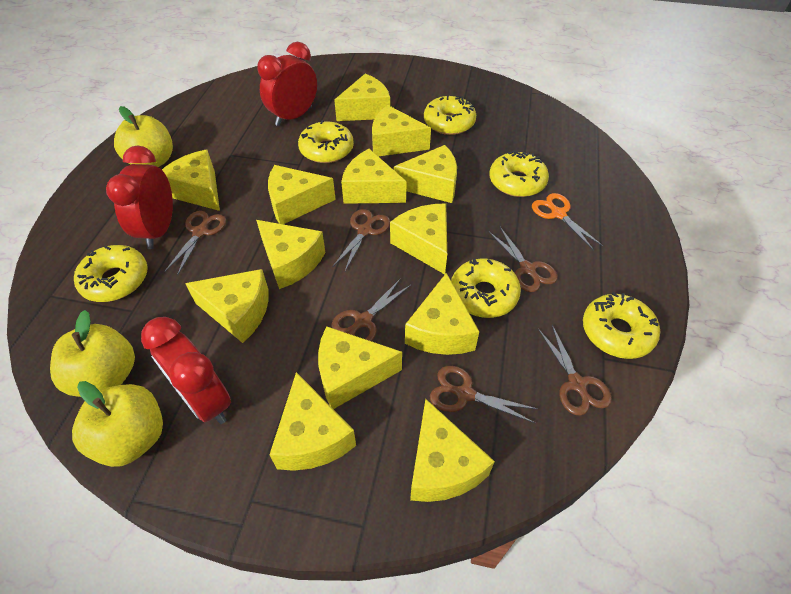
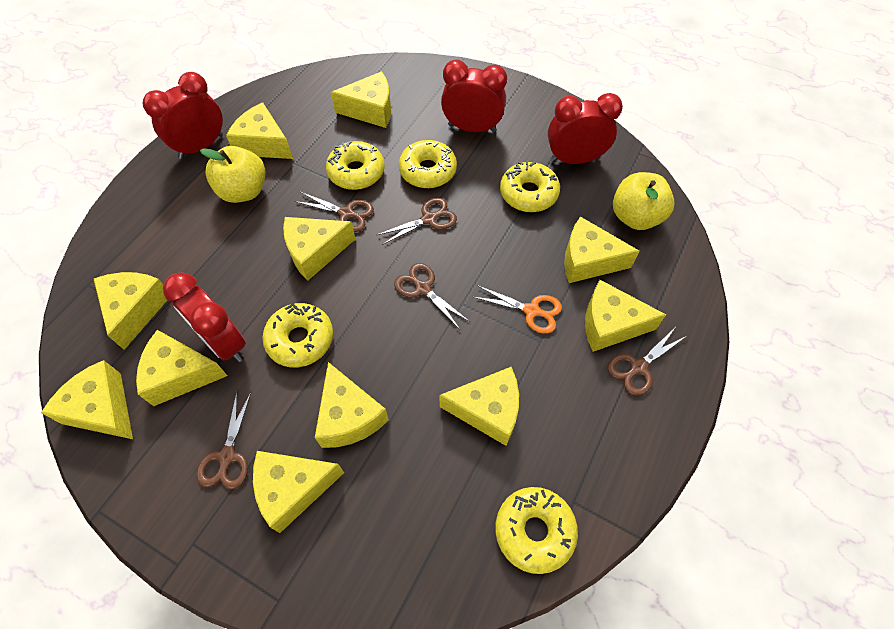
brown scissors: 6 -> 5
red clock: 3 -> 4
yellow apple: 3 -> 2
yellow cheese: 13 -> 11
yellow donut: 6 -> 5

